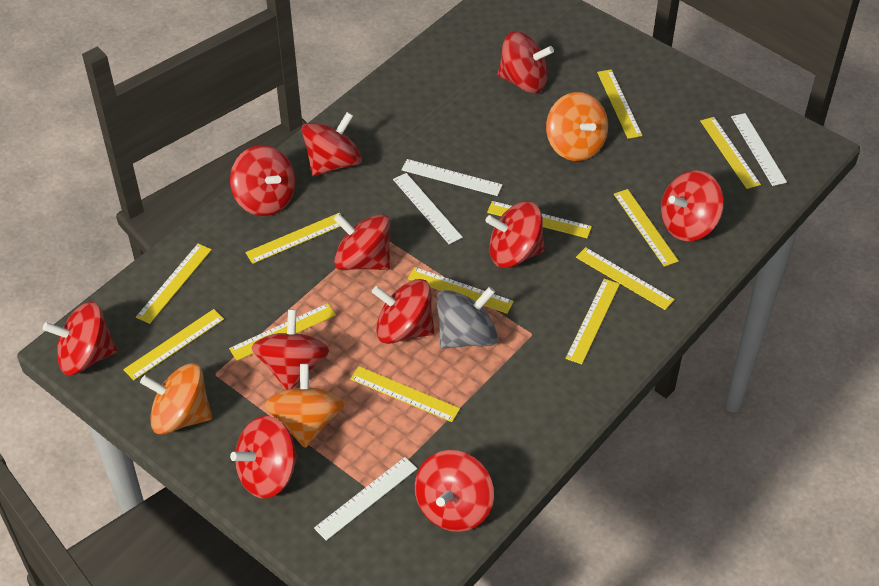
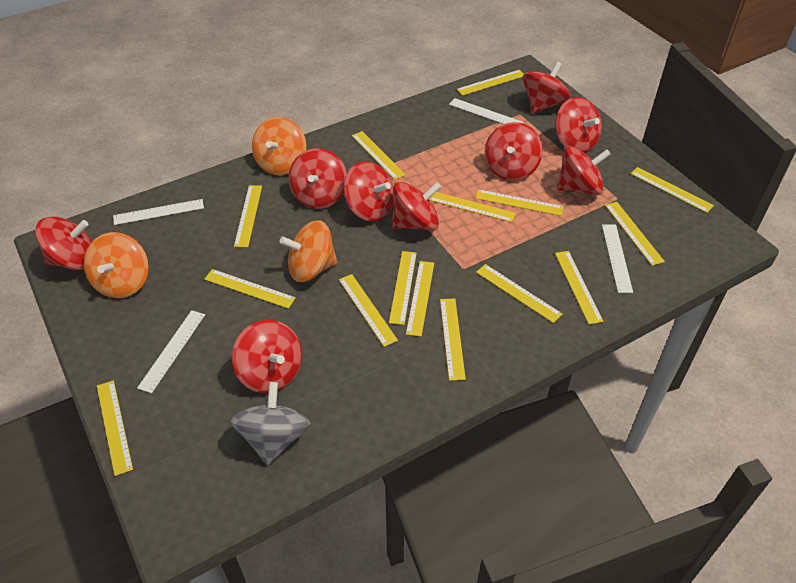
red spinning top: 11 -> 9
yellow ruler: 12 -> 15

